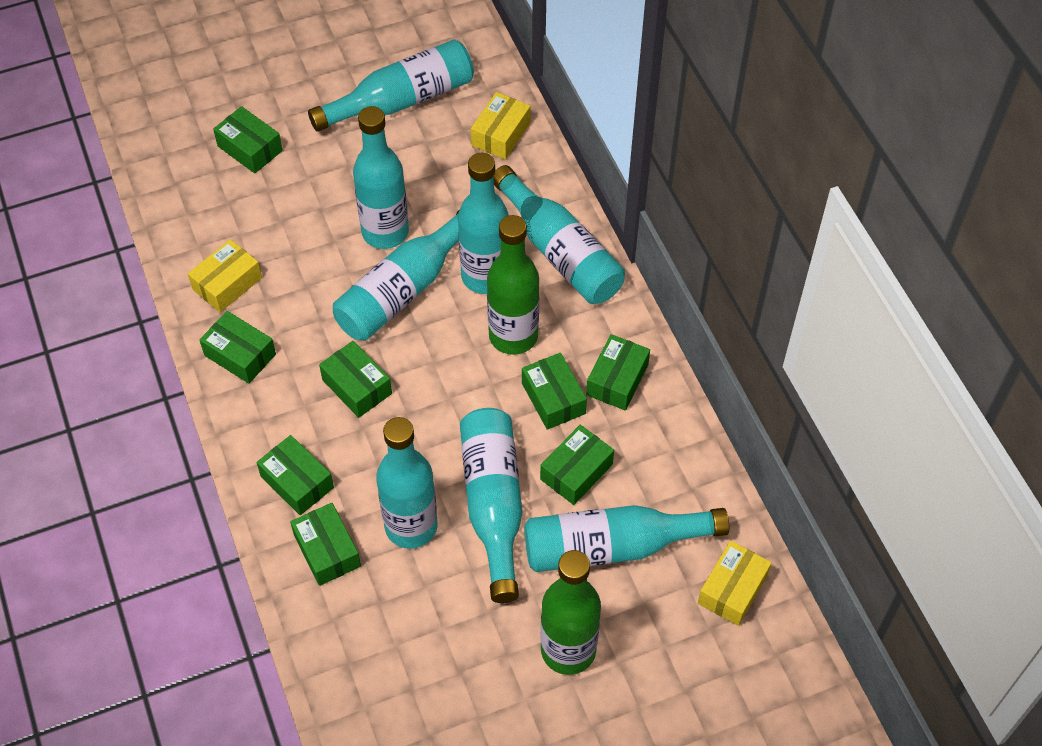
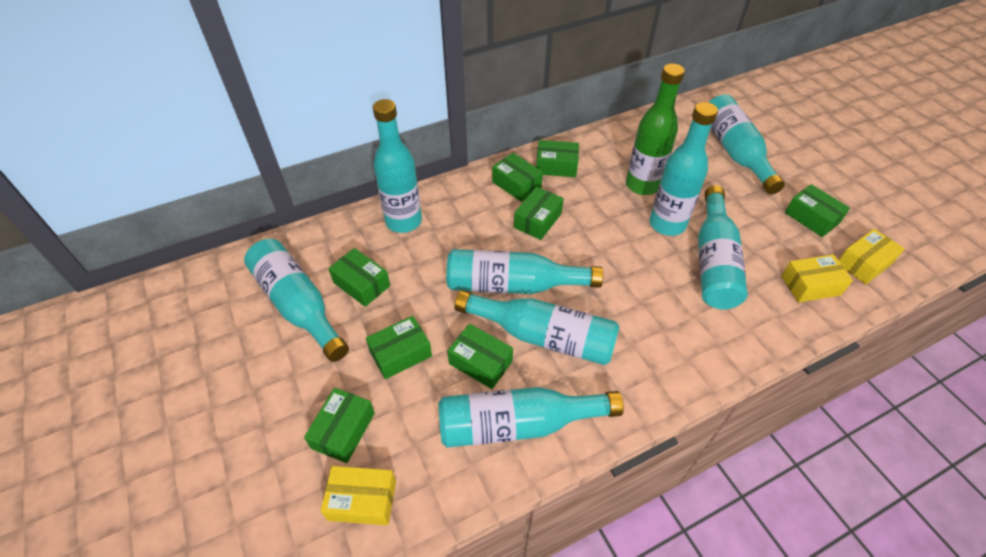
green bottle: 2 -> 1

